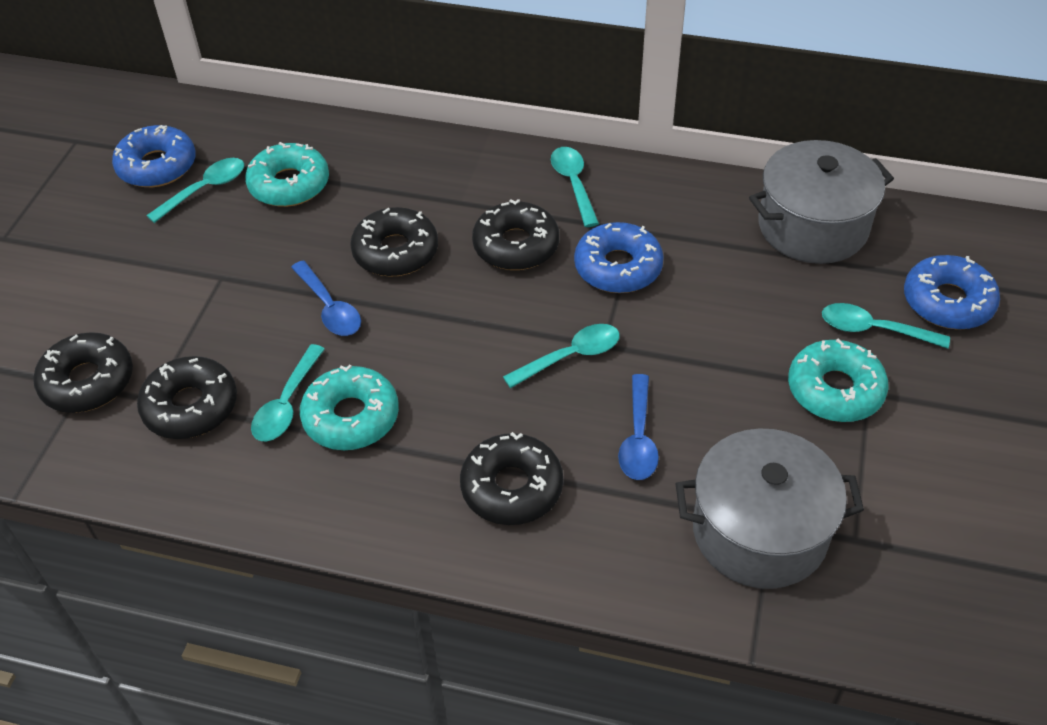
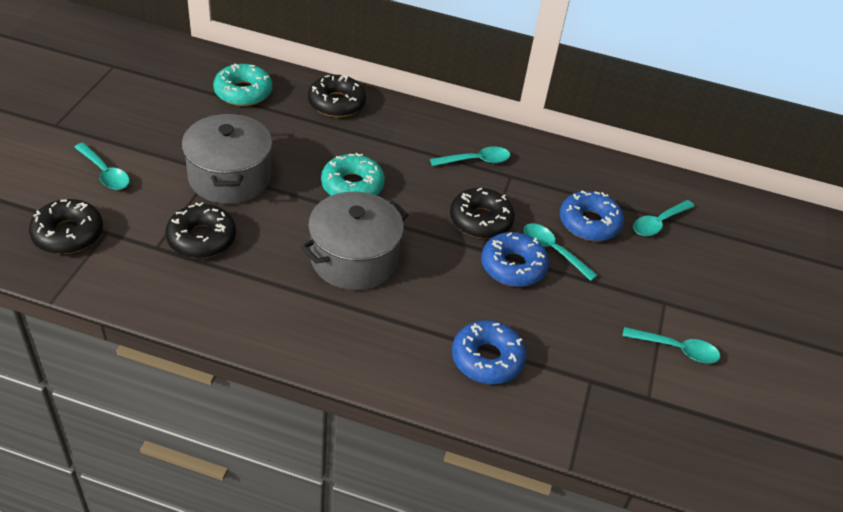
black donut: 5 -> 4
blue spoon: 2 -> 0
turquoise donut: 3 -> 2

